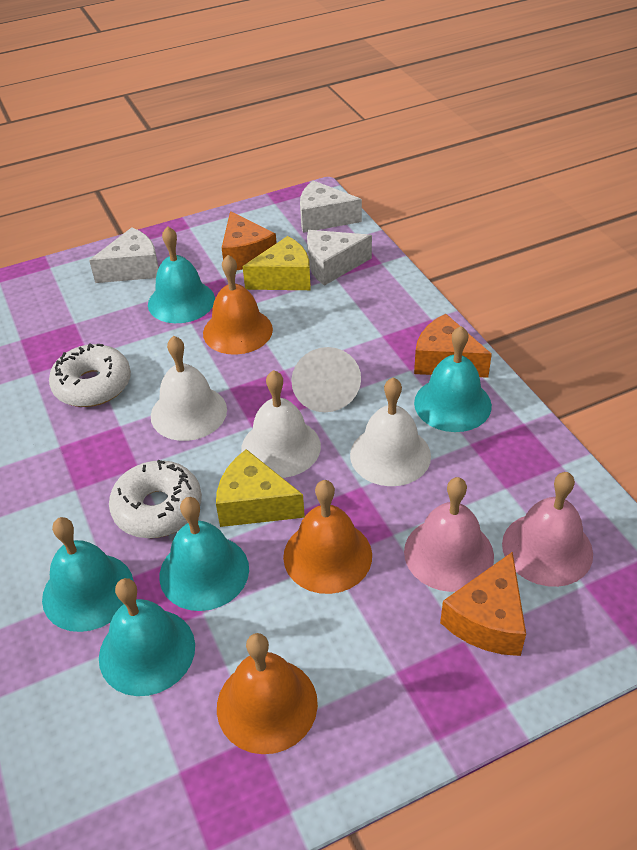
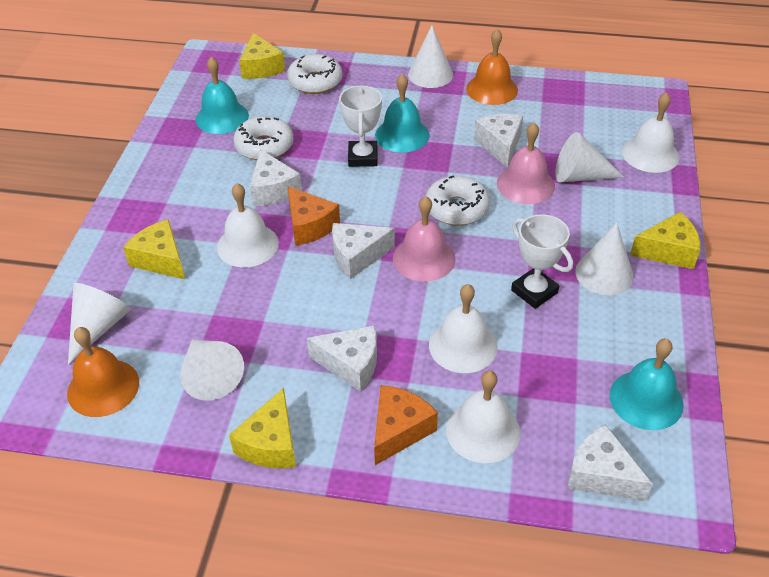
orange bell: 3 -> 2
orange cheese: 3 -> 2
turquoise bell: 5 -> 3
white bell: 3 -> 4
white cheese: 3 -> 5
white cone: 1 -> 5
white donut: 2 -> 3
white trophy: 0 -> 2
yellow cheese: 2 -> 4

